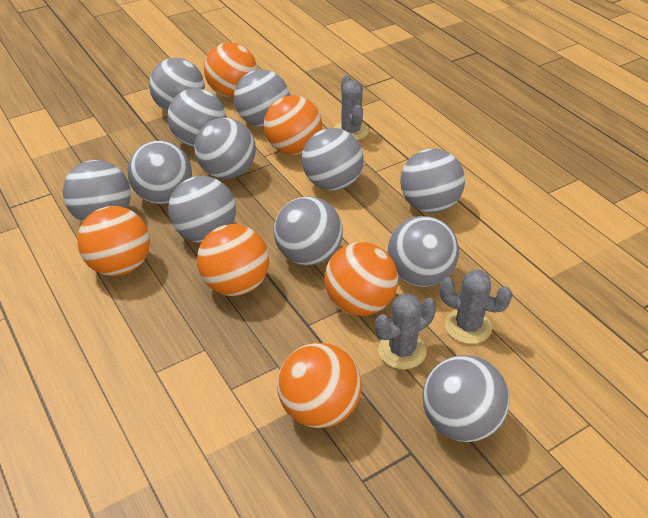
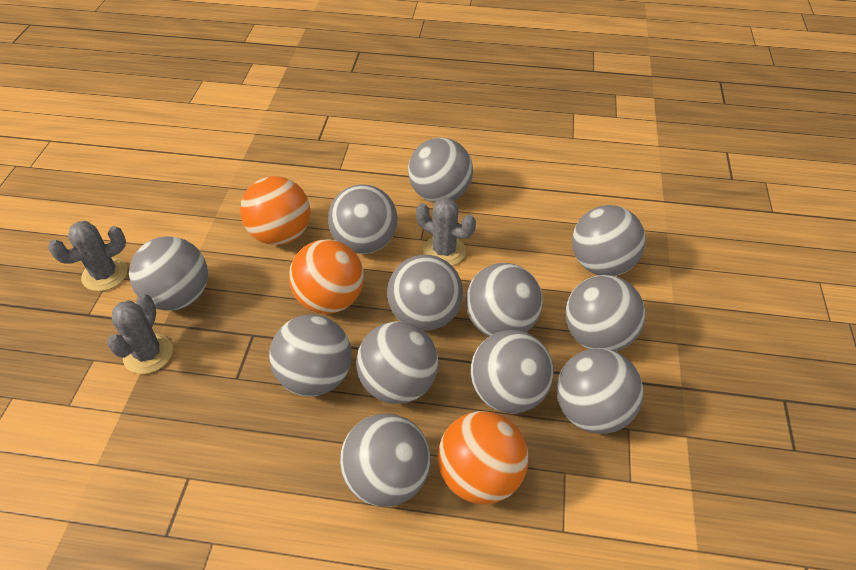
orange ball: 6 -> 3

